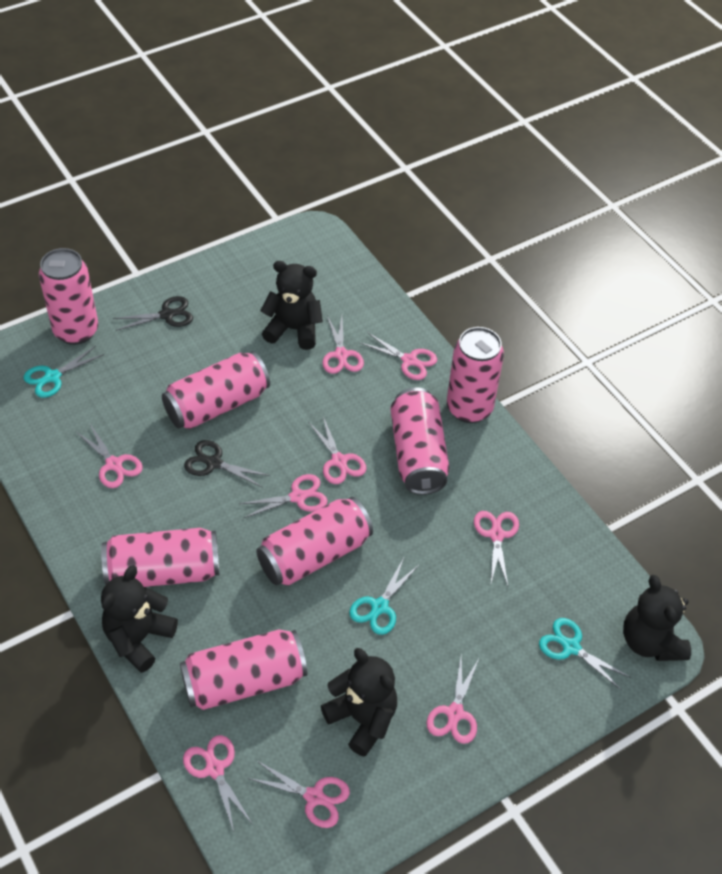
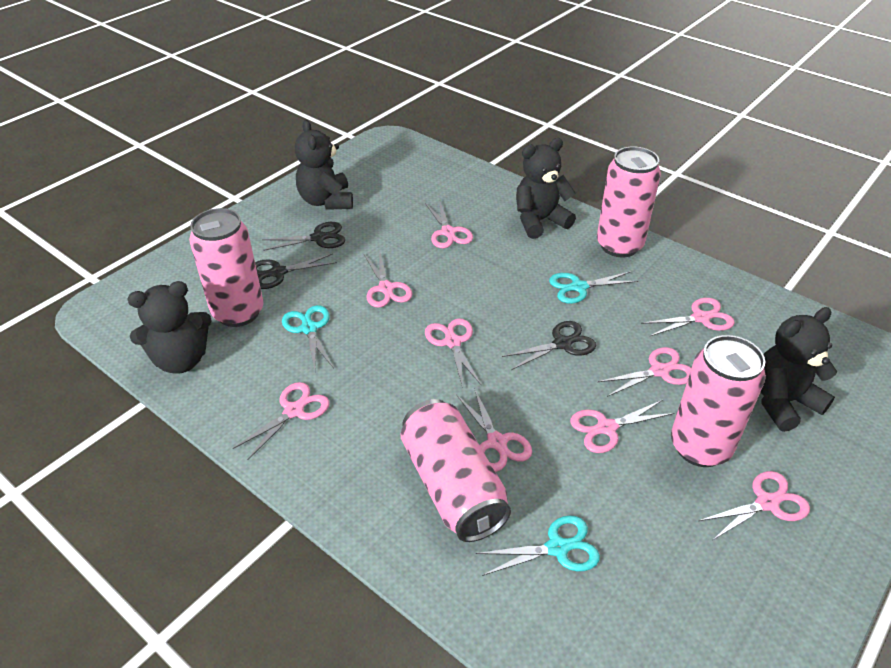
black scissors: 2 -> 3
pink can: 7 -> 4

